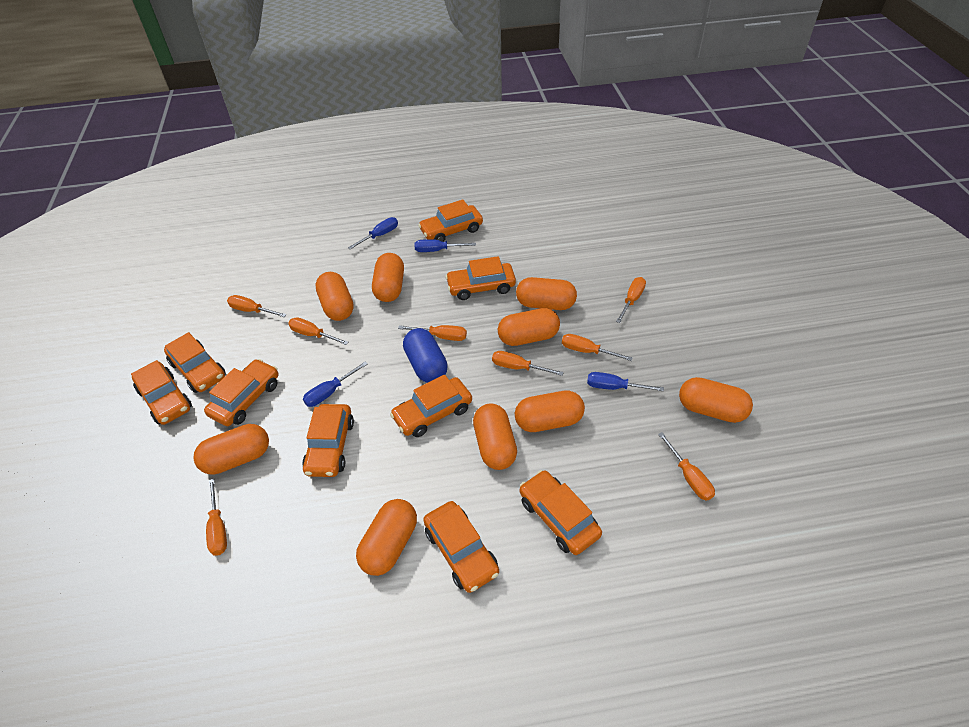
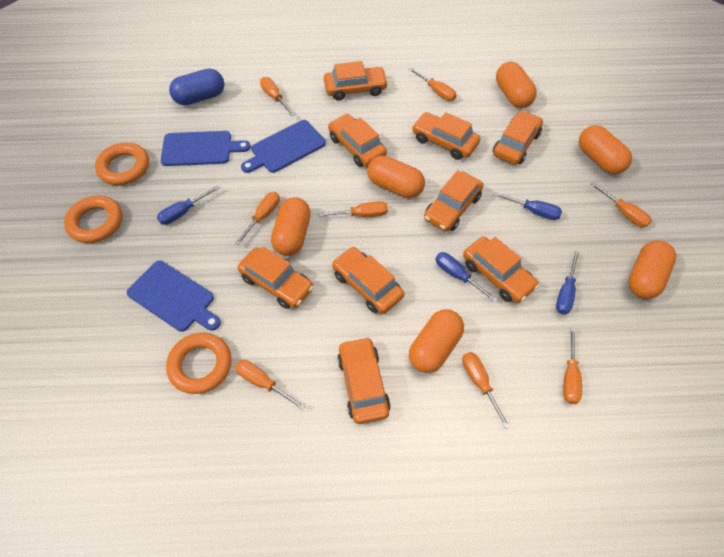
blue cutting board: 0 -> 3
orange capsule: 9 -> 6
orange ring: 0 -> 3

